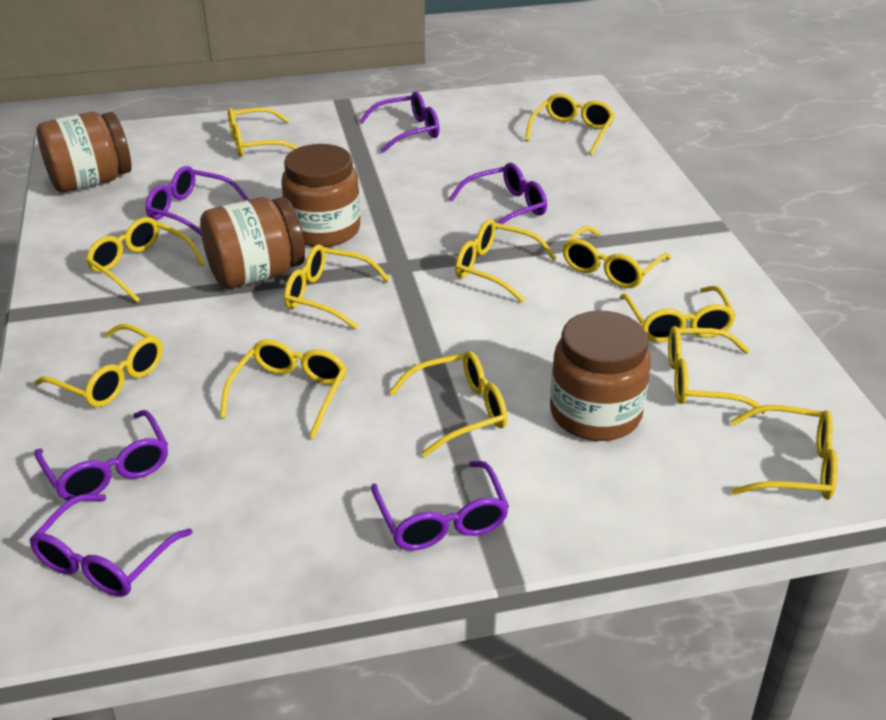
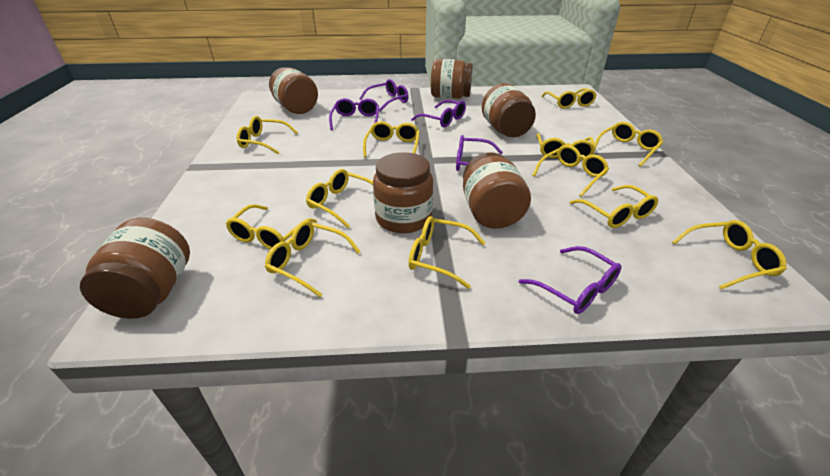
brown jar: 4 -> 6
purple glasses: 6 -> 5

